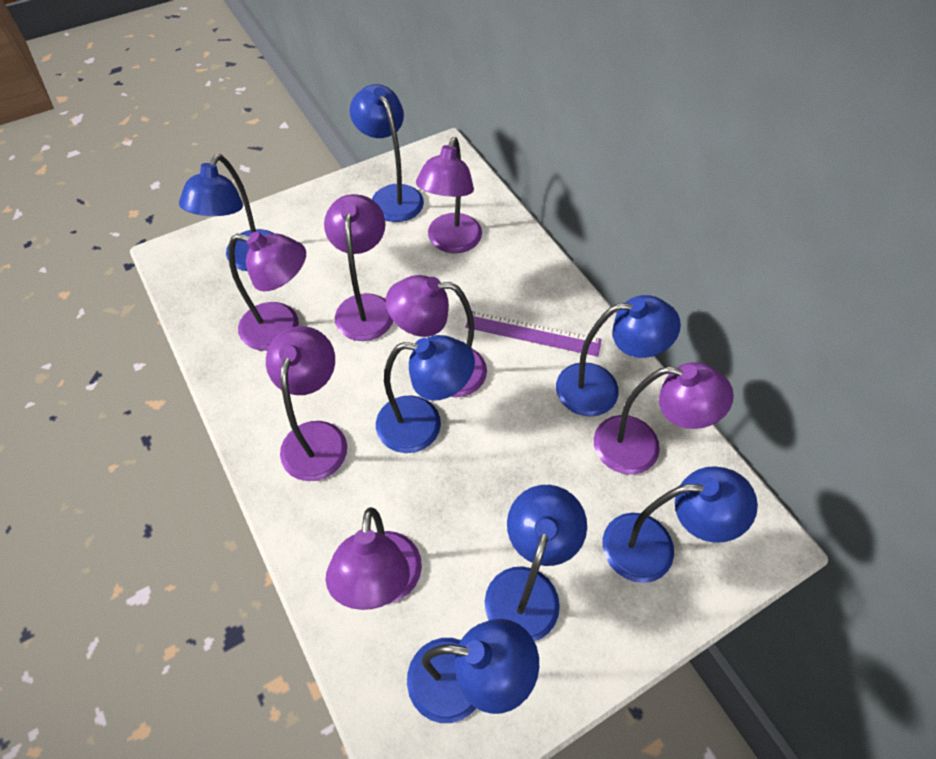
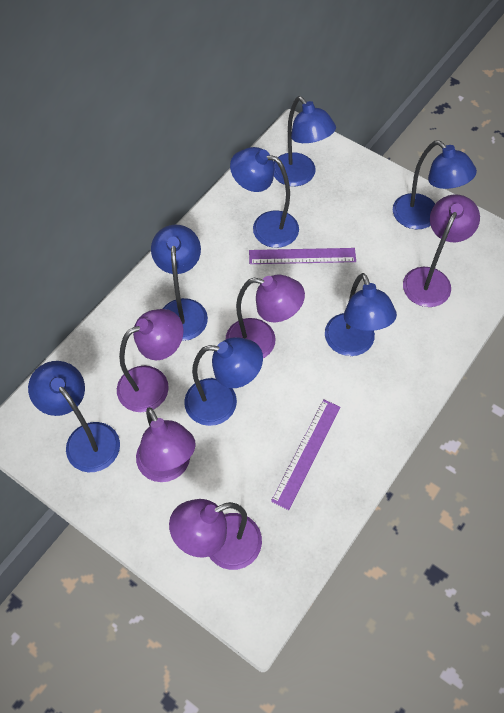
purple lamp: 7 -> 5
purple ruler: 1 -> 2

